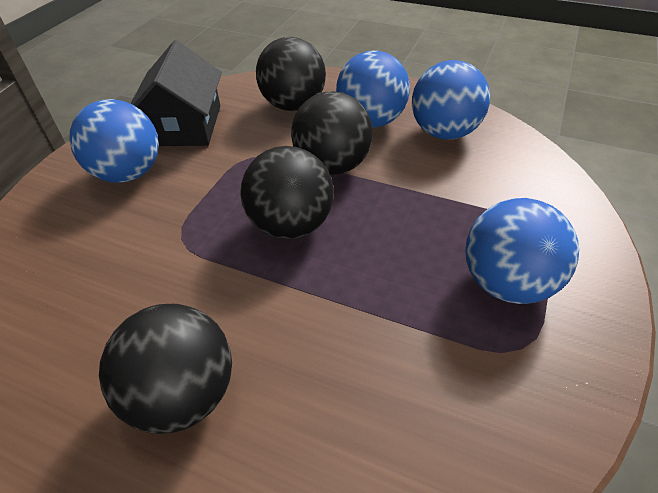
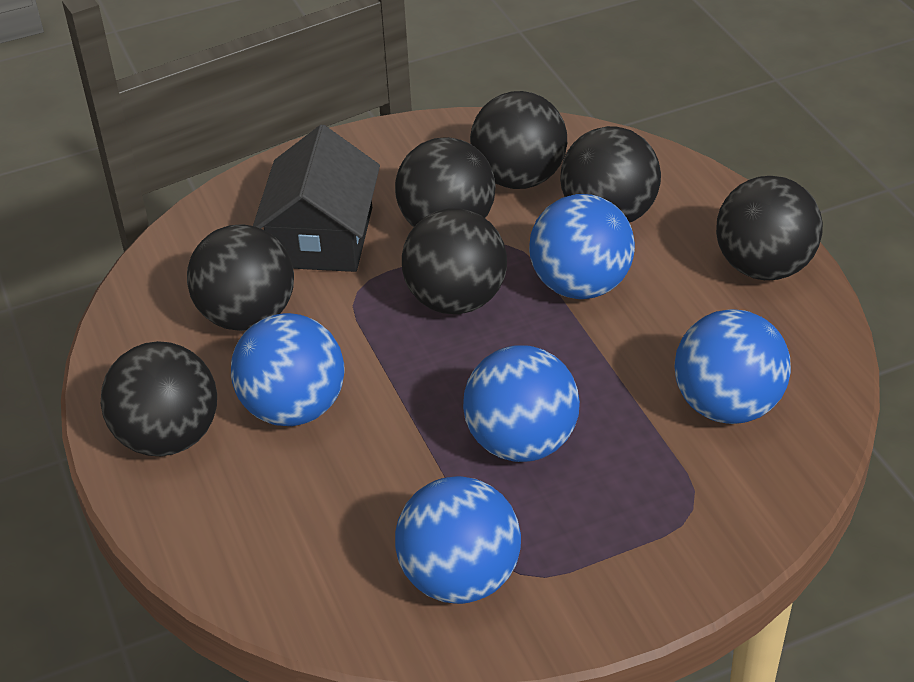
black ball: 4 -> 7
blue ball: 4 -> 5

